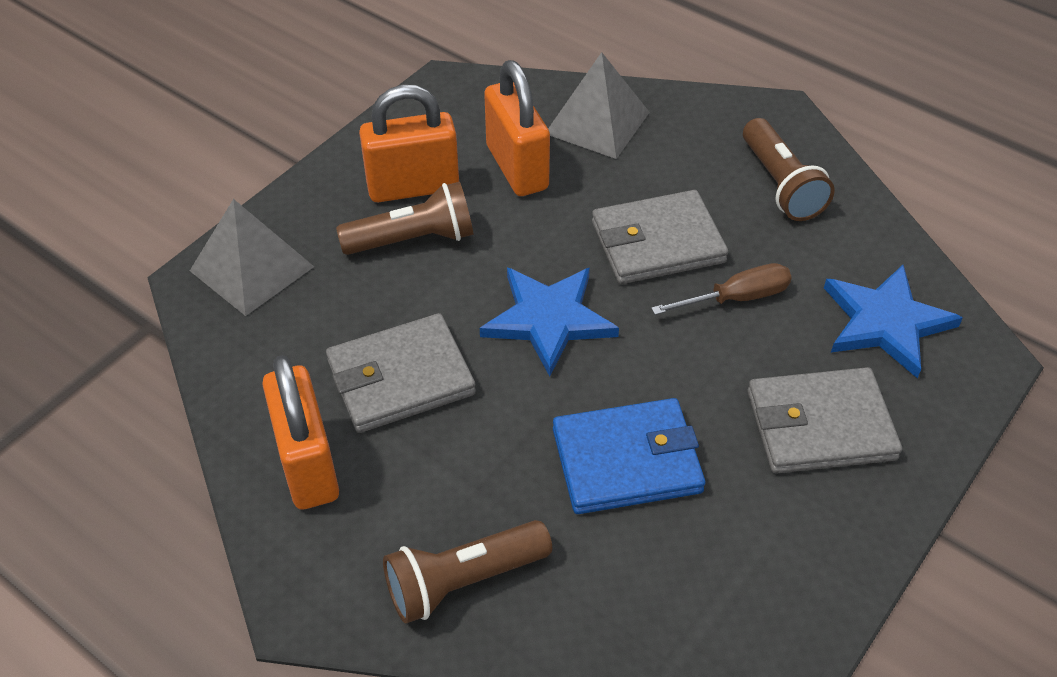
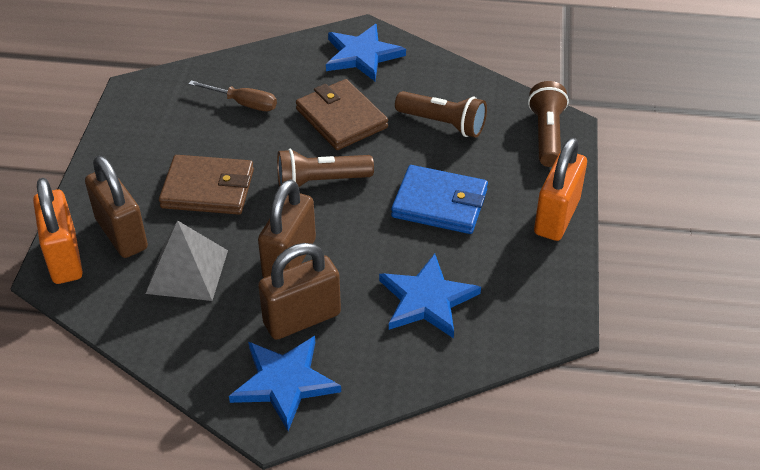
blue star: 2 -> 3
brown padlock: 0 -> 3
brown wallet: 0 -> 2
grey pyramid: 2 -> 1
grey wallet: 3 -> 0
orange padlock: 3 -> 2

